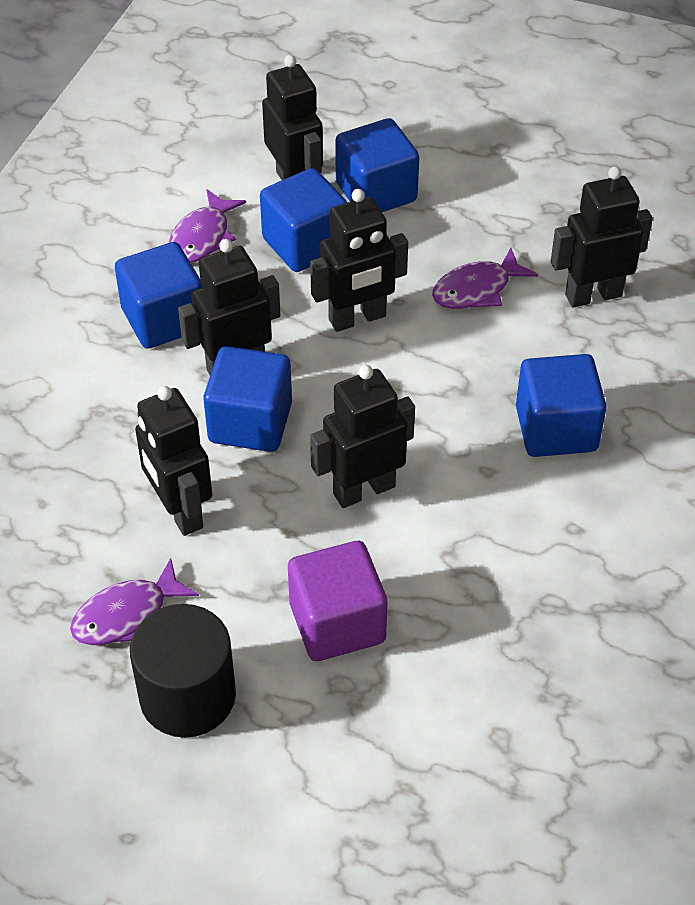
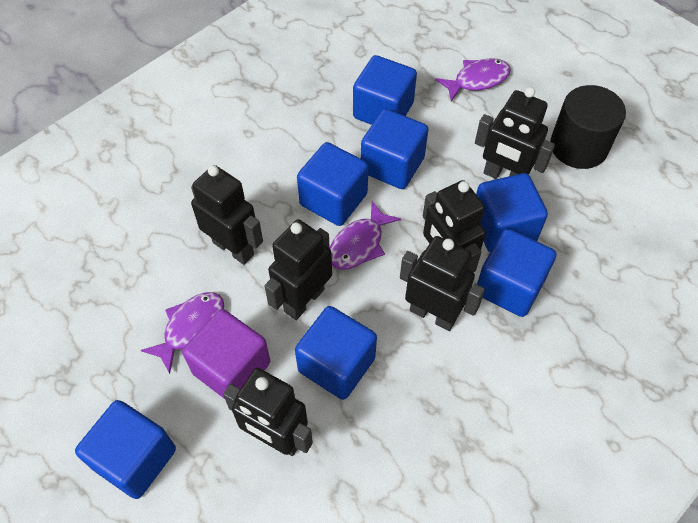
blue cube: 5 -> 7

